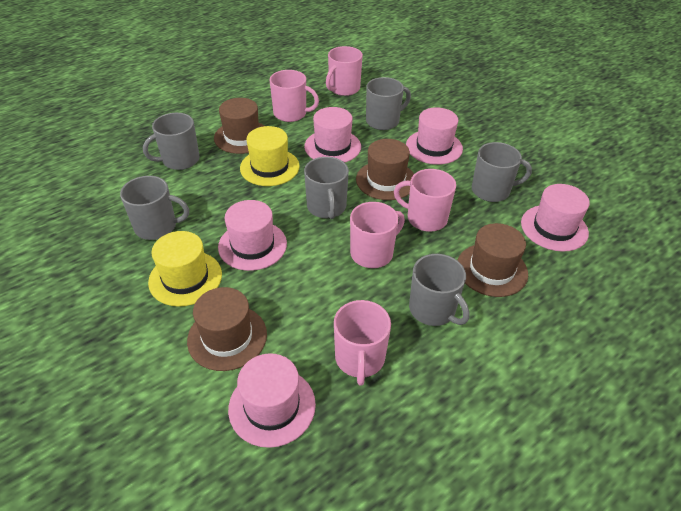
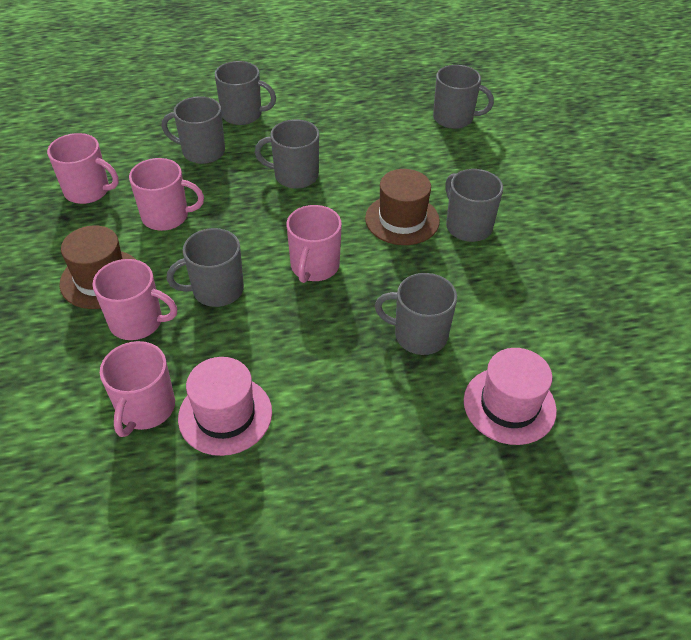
brown hat: 4 -> 2
grey mug: 6 -> 7
pink hat: 5 -> 2
yellow hat: 2 -> 0

